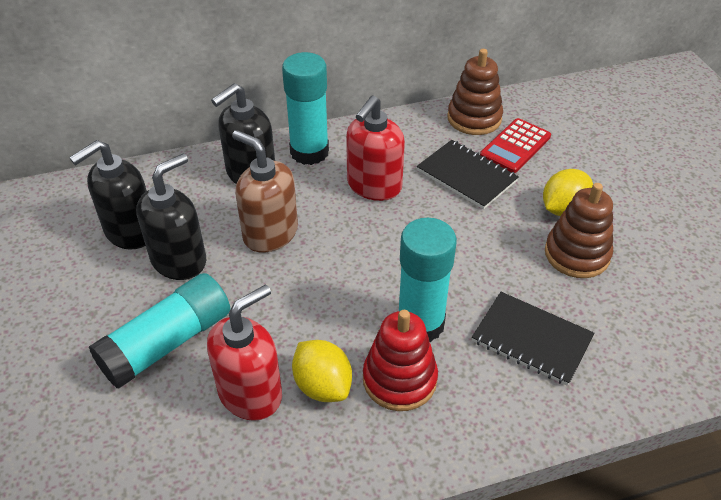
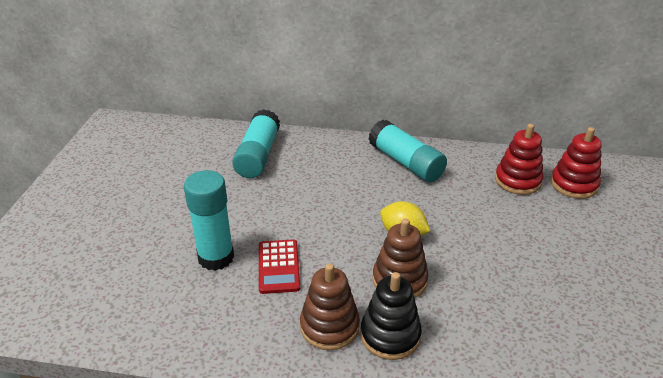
black notebook: 2 -> 0
black soap dispenser: 3 -> 0
black stacking toy: 0 -> 1
brown soap dispenser: 1 -> 0
red soap dispenser: 2 -> 0
red stacking toy: 1 -> 2
yellow lemon: 2 -> 1

